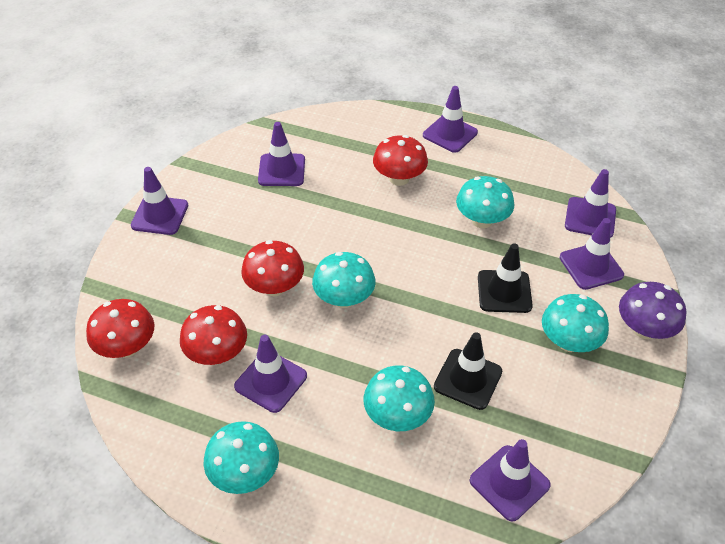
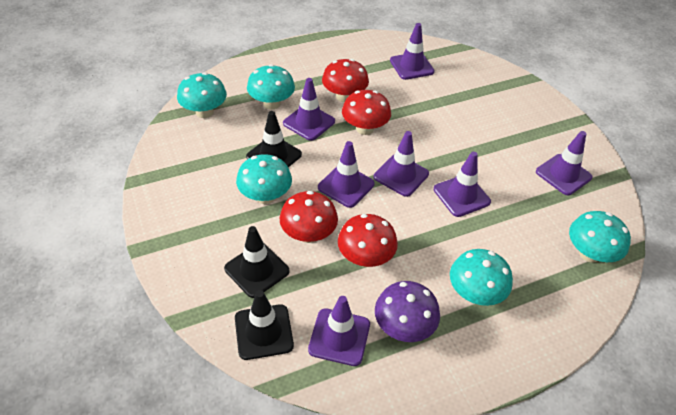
black traffic cone: 2 -> 3

